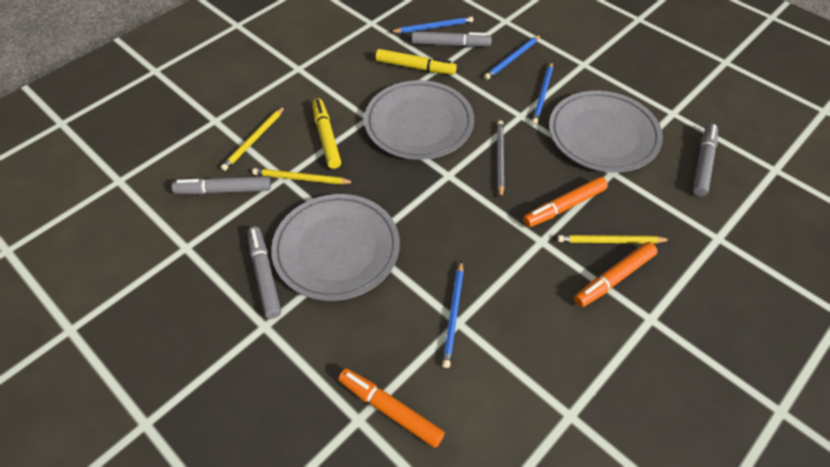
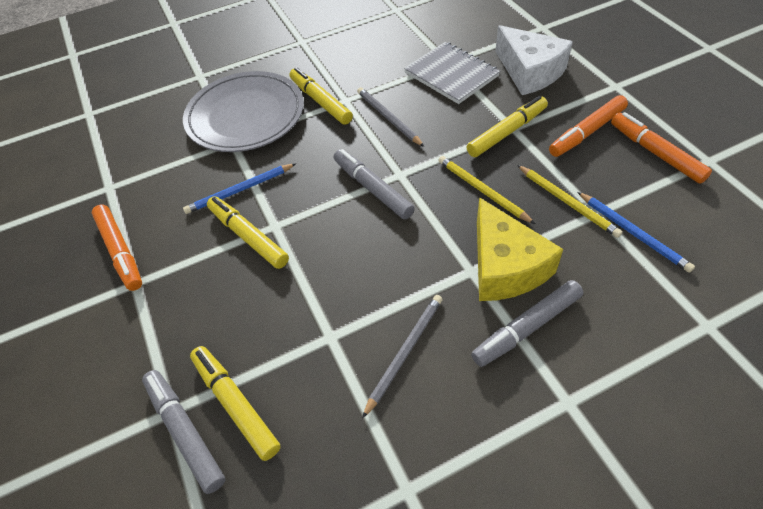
blue pencil: 4 -> 2
grey marker: 4 -> 3
grey notebook: 0 -> 1
grey pencil: 1 -> 2
grey plate: 3 -> 1
white cheese: 0 -> 1
yellow cheese: 0 -> 1
yellow marker: 2 -> 4
yellow pencil: 3 -> 2

